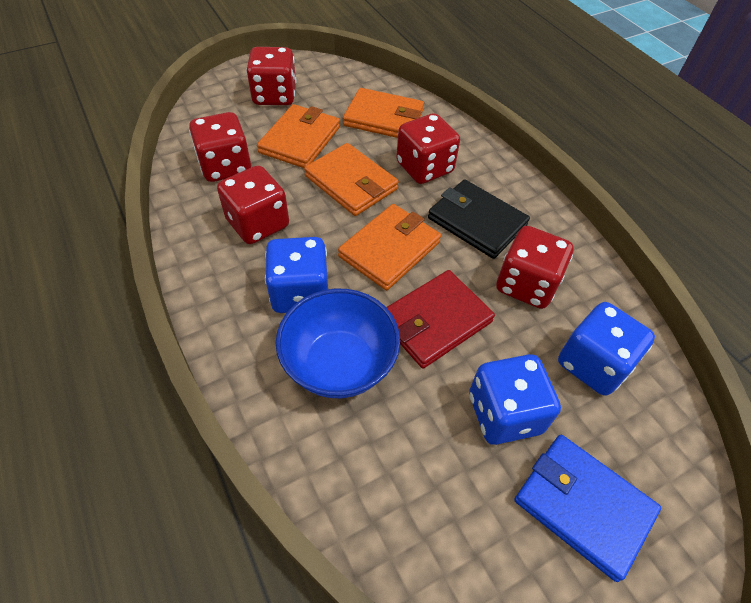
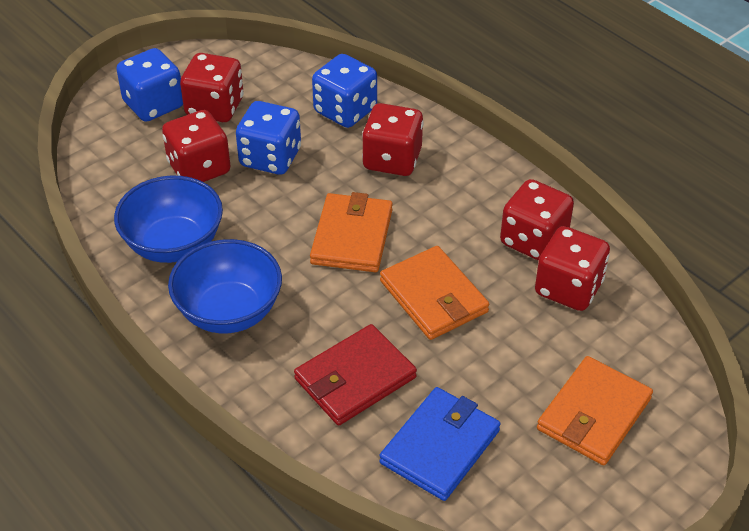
black wallet: 1 -> 0
blue bowl: 1 -> 2
orange wallet: 4 -> 3

